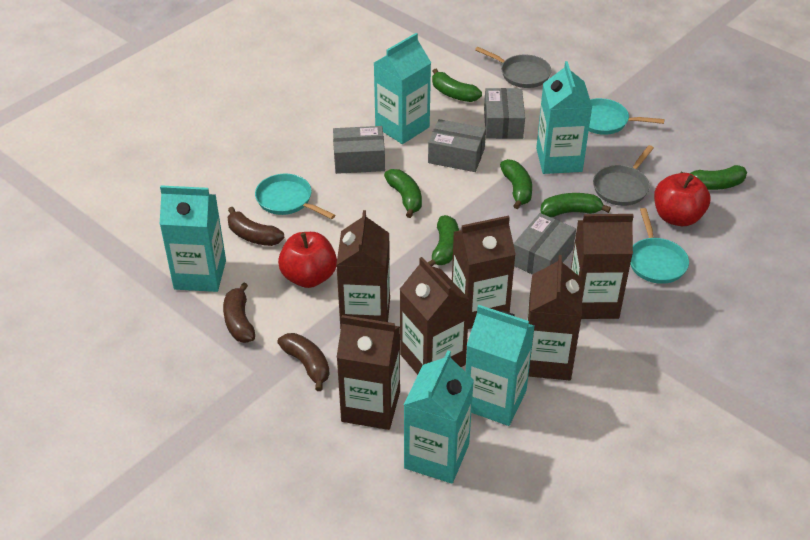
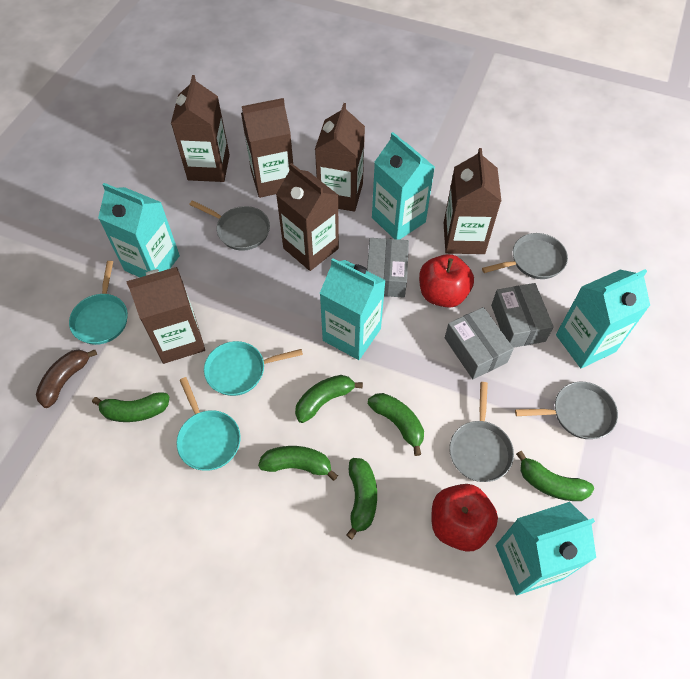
brown banana: 3 -> 1
grey box: 4 -> 3
grey pan: 2 -> 4

